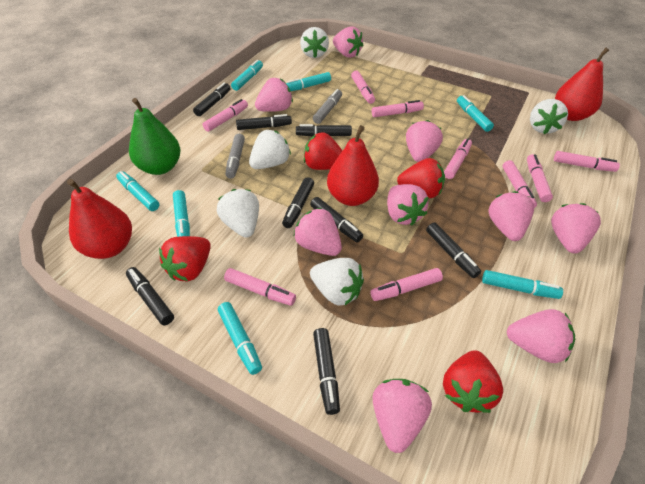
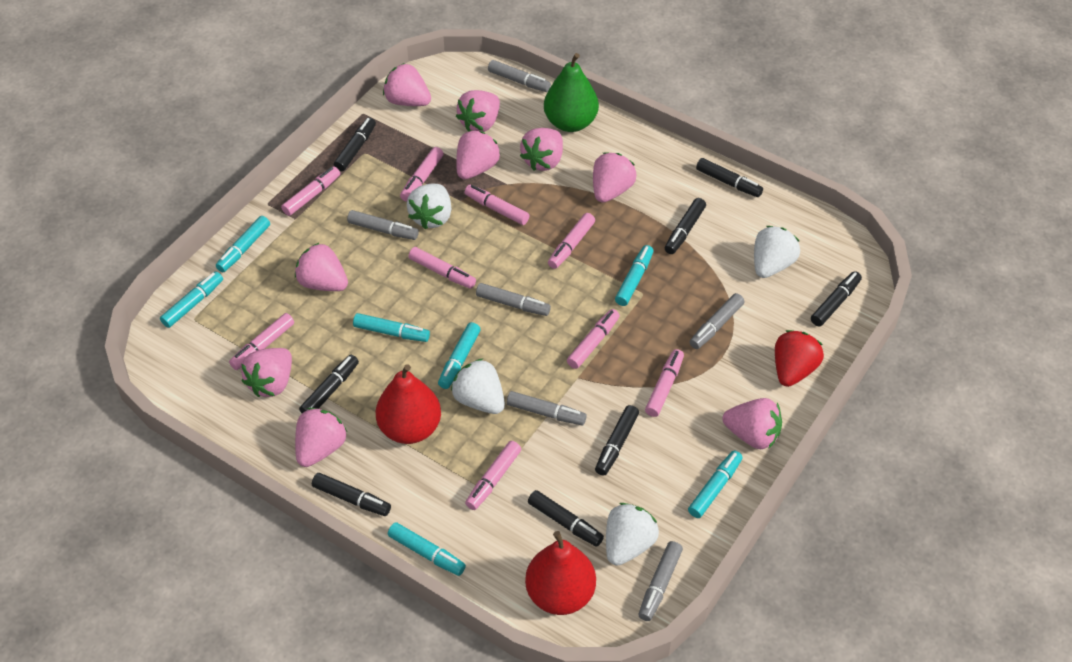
grey marker: 2 -> 6
red pear: 3 -> 2
red strawberry: 4 -> 1
white strawberry: 5 -> 4

